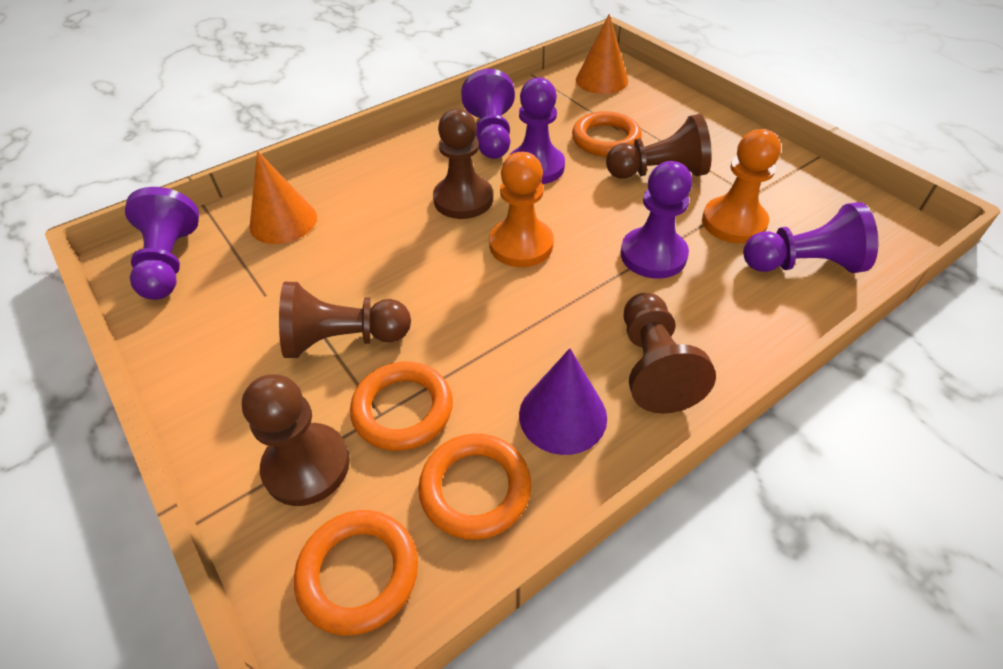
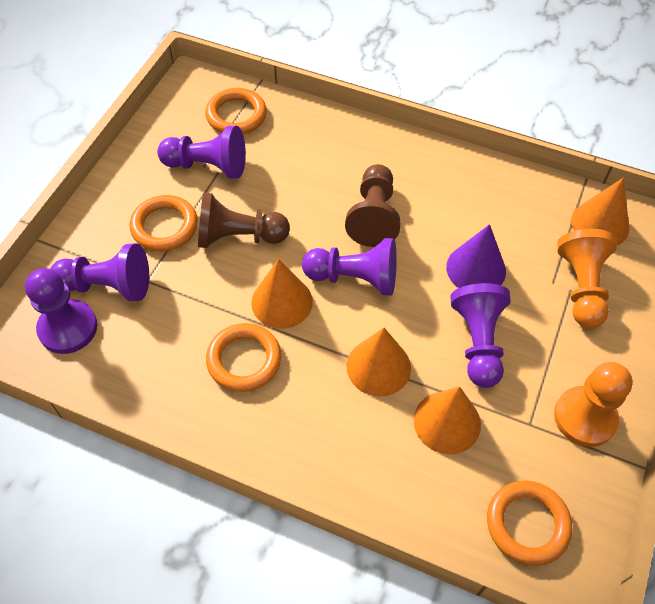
brown pawn: 5 -> 2
orange cone: 2 -> 4

